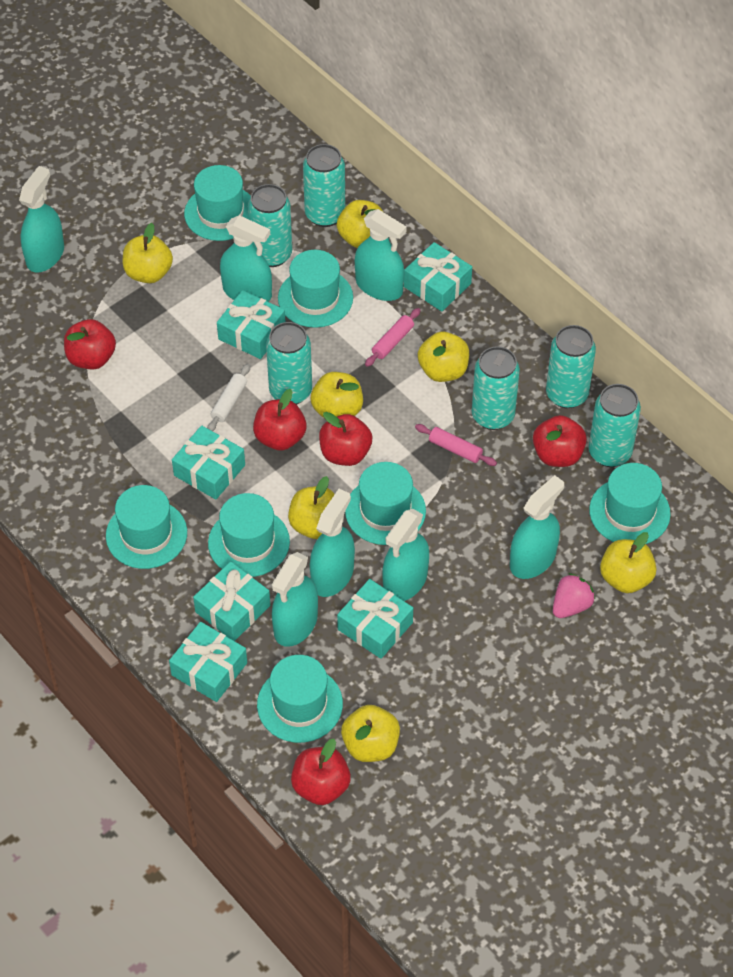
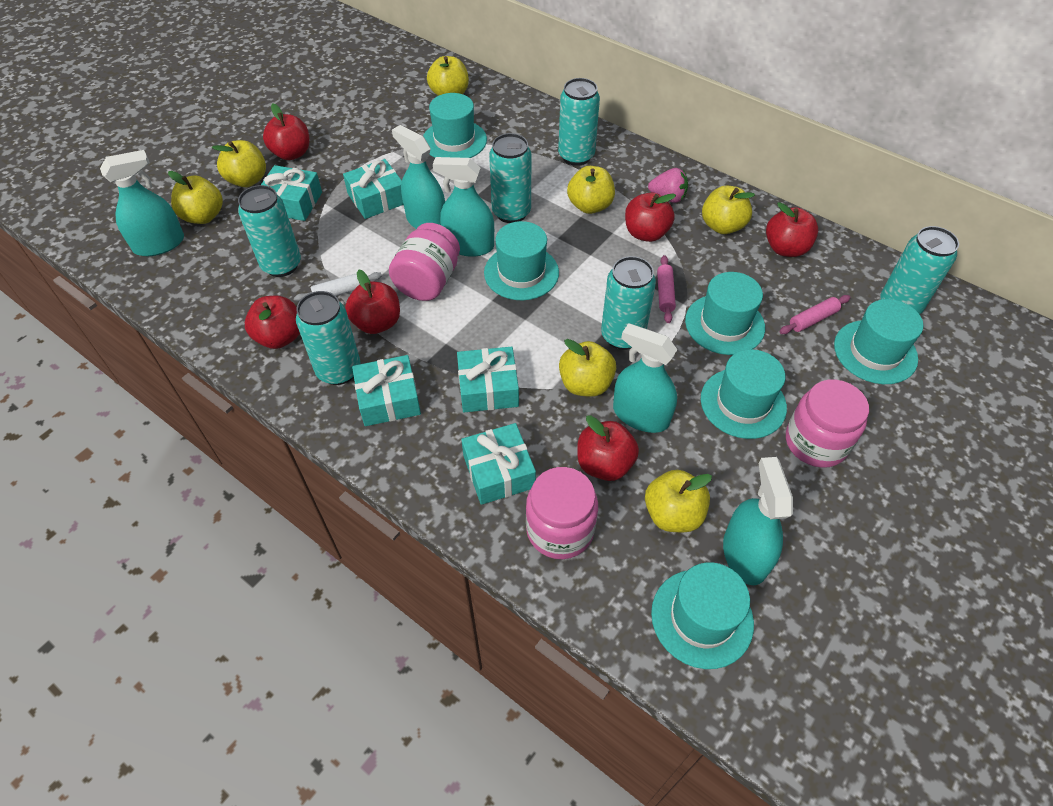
pink jar: 0 -> 3
red apple: 5 -> 6
turquoise gift: 6 -> 5
turquoise hat: 7 -> 6
turquoise spray bottle: 7 -> 5

